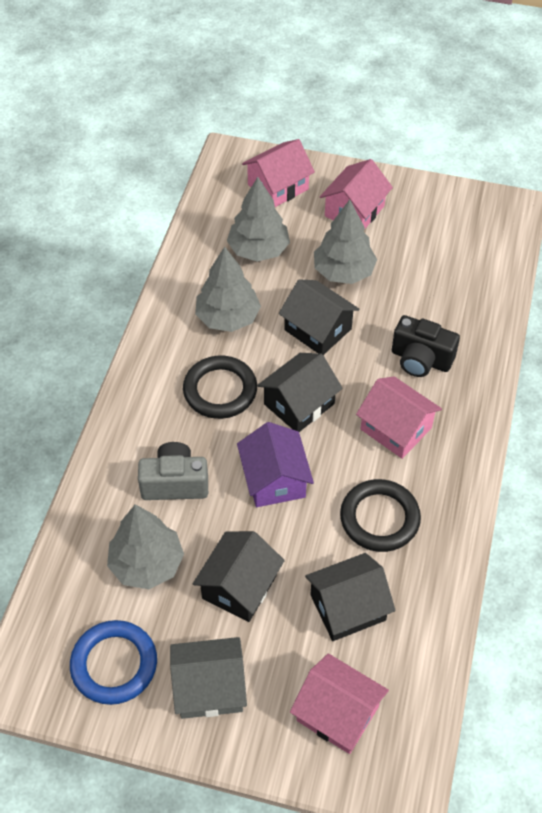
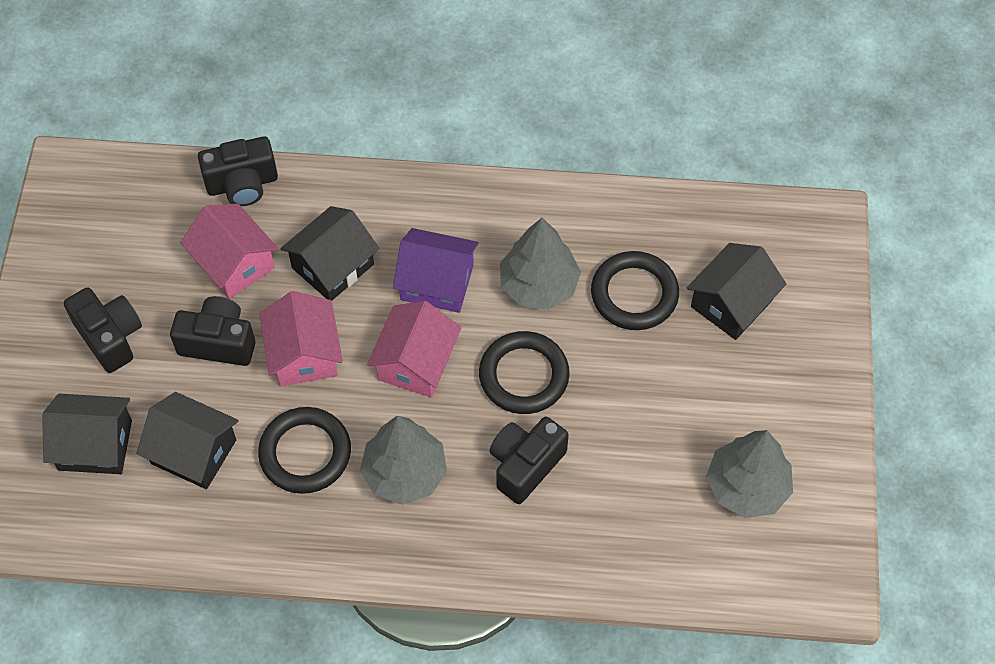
black camera: 1 -> 4
black ring: 2 -> 3
blue ring: 1 -> 0
grey camera: 1 -> 0
grey house: 1 -> 0
grey tree: 4 -> 3
pink house: 4 -> 3

